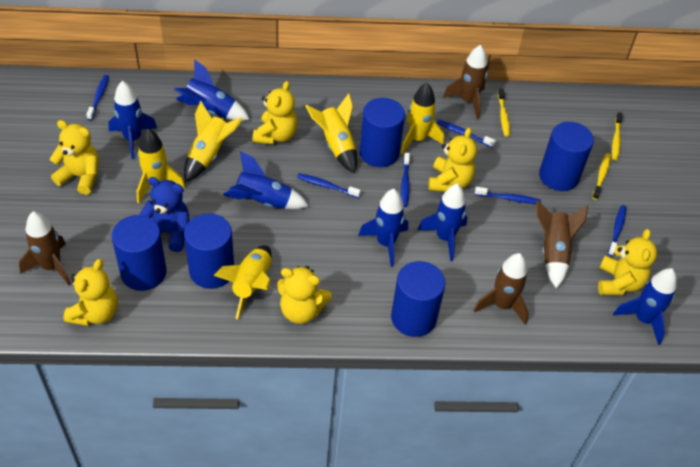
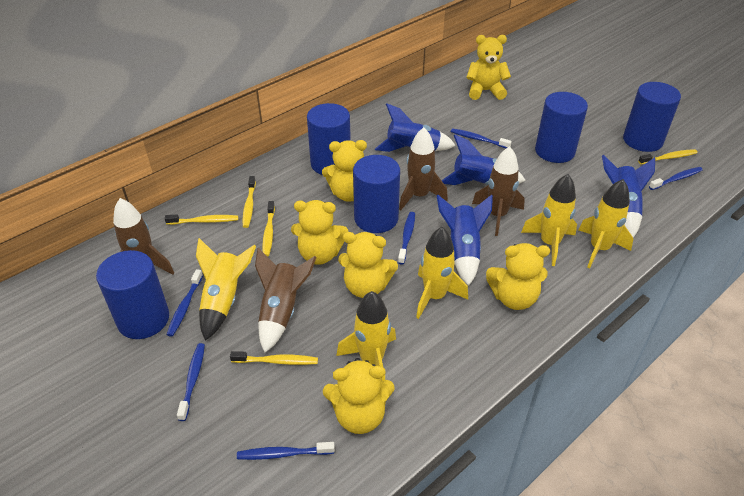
blue rocket: 6 -> 4
blue teddy bear: 1 -> 0
yellow toothbrush: 3 -> 5

